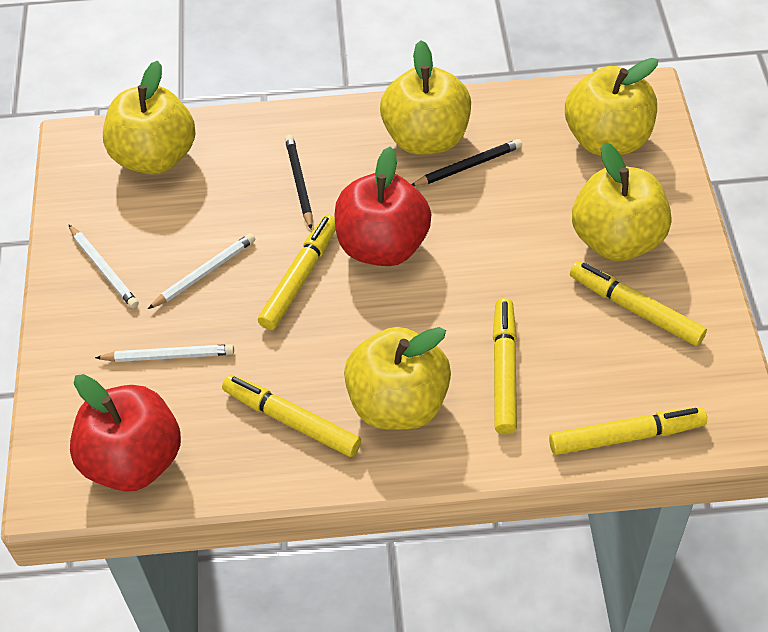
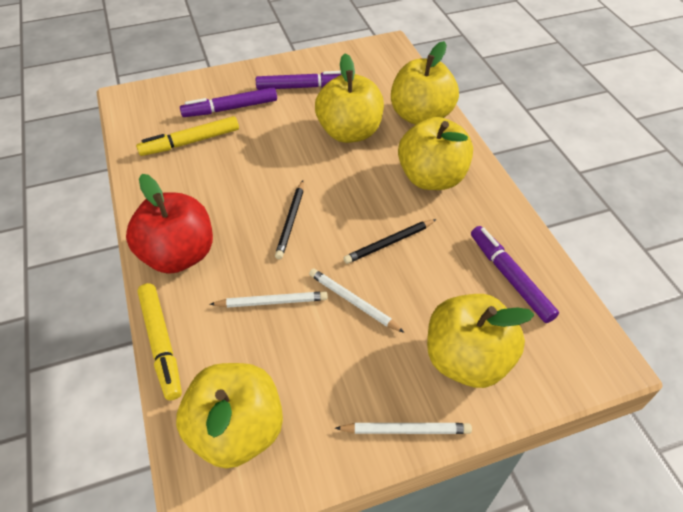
purple marker: 0 -> 3
red apple: 2 -> 1
yellow marker: 5 -> 2

